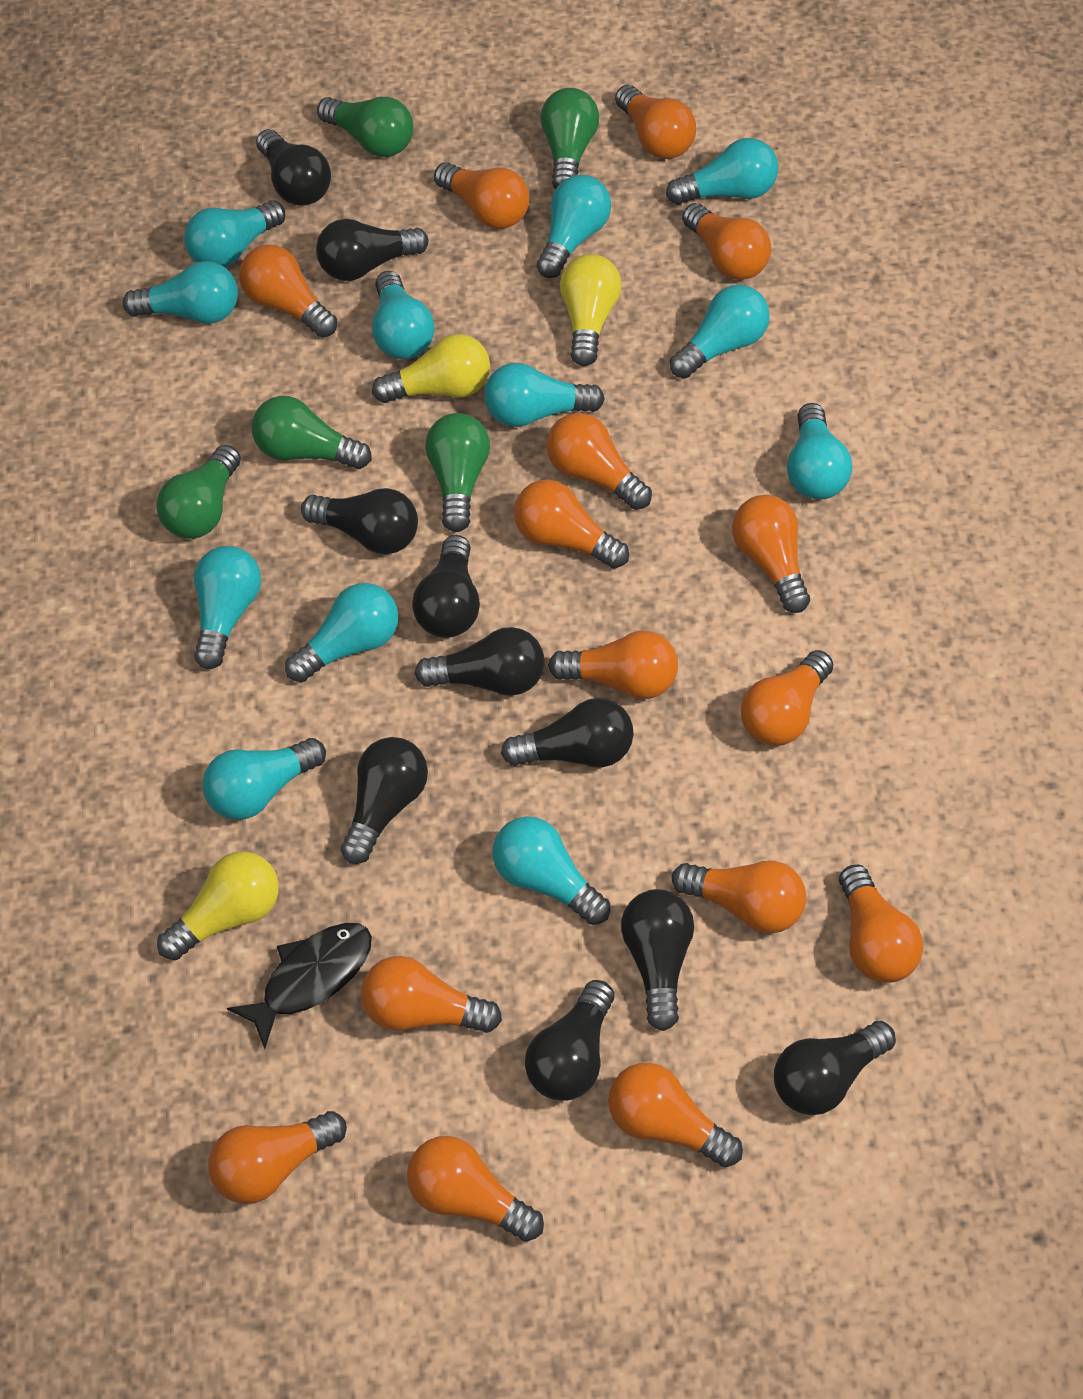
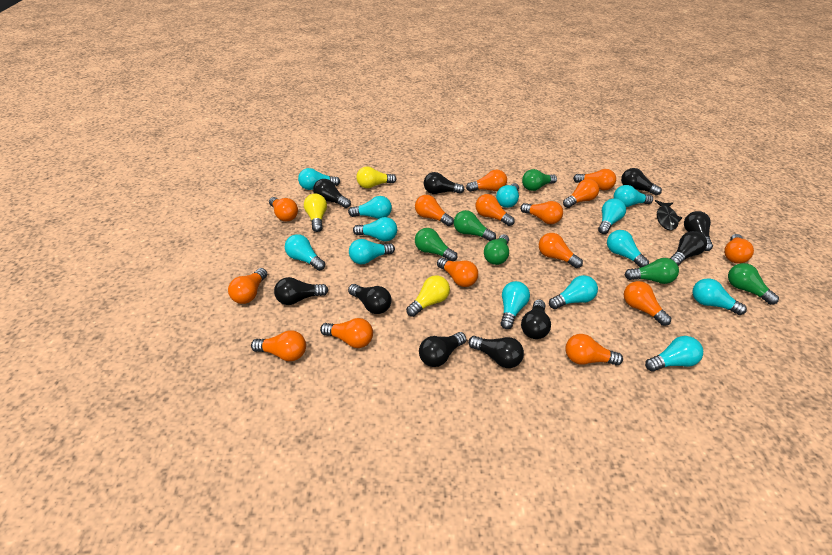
green light bulb: 5 -> 6
turquoise light bulb: 12 -> 13

